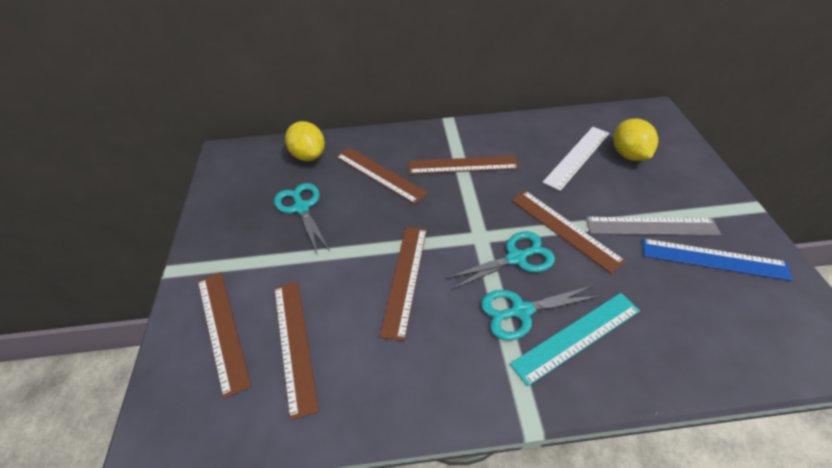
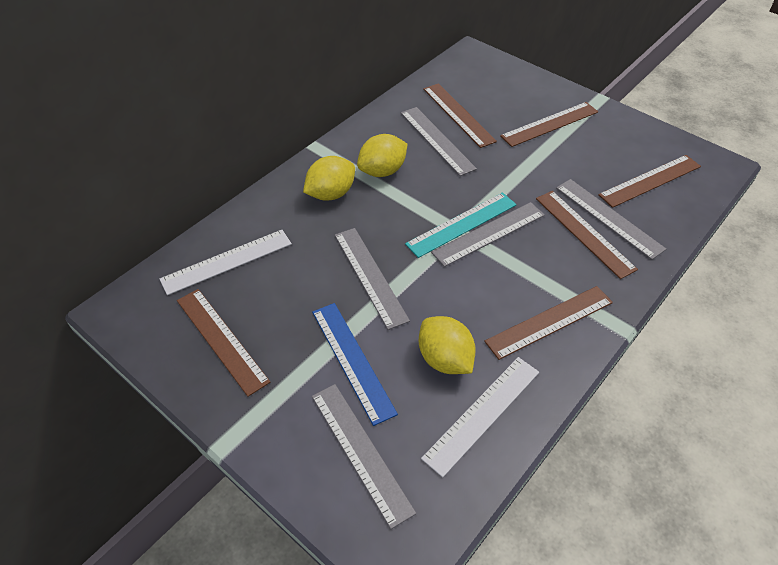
grey ruler: 1 -> 5
turquoise scissors: 3 -> 0
white ruler: 1 -> 2
yellow lemon: 2 -> 3

